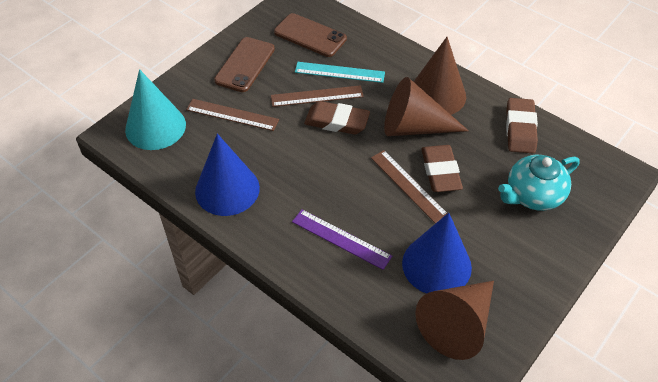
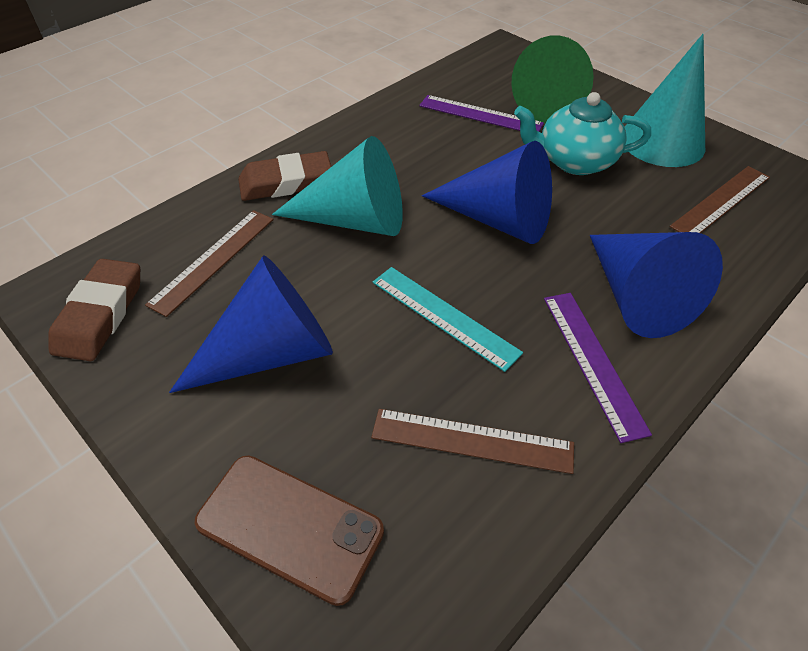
blue cone: 2 -> 3
brown cone: 3 -> 0
brown eraser: 3 -> 2
brown phone: 2 -> 1
green cone: 0 -> 1
purple ruler: 1 -> 2
turquoise cone: 1 -> 2

